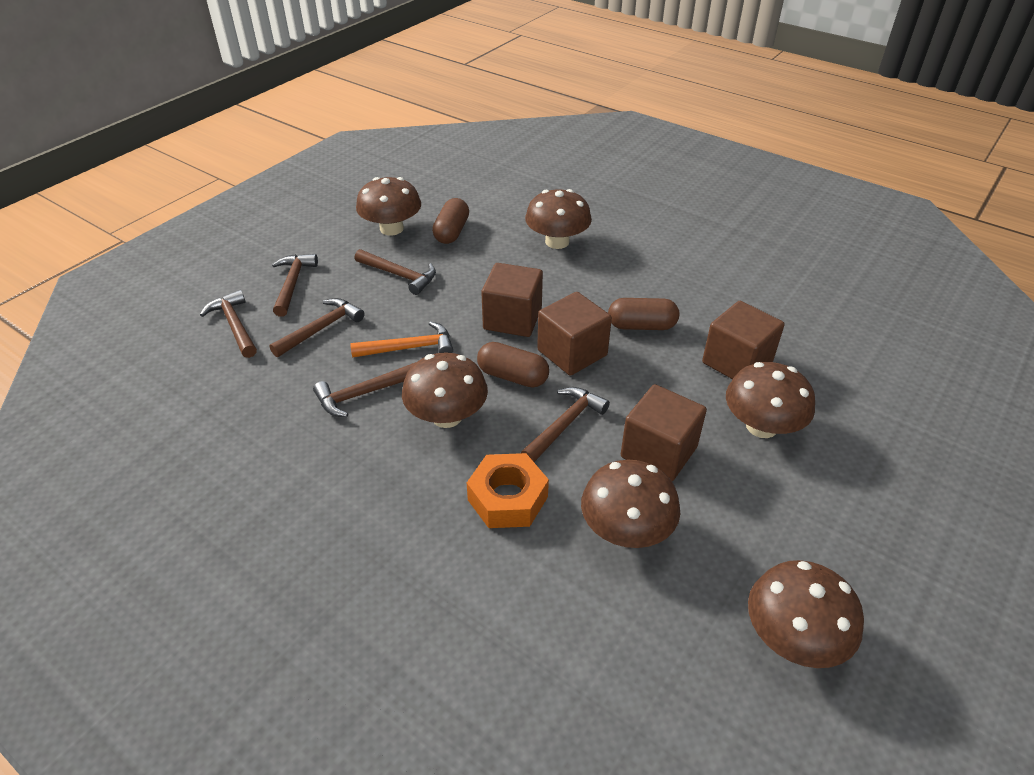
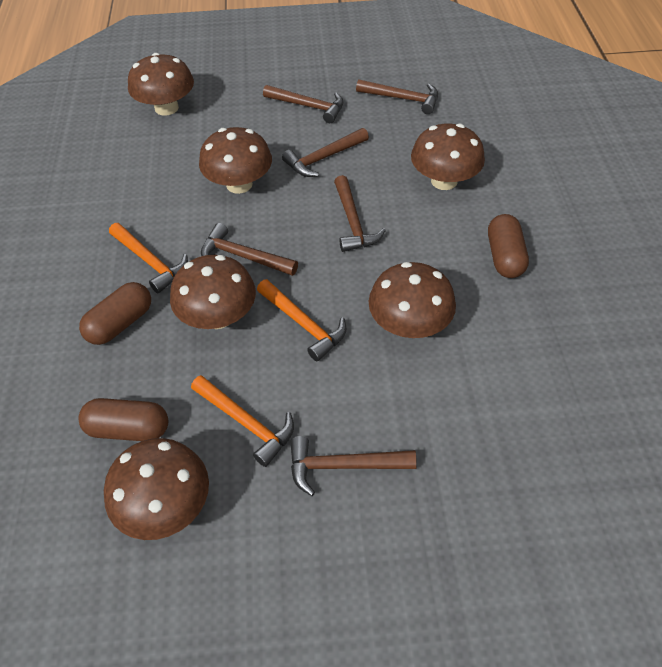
brown cube: 4 -> 0
orange hammer: 1 -> 3
orange nut: 1 -> 0

